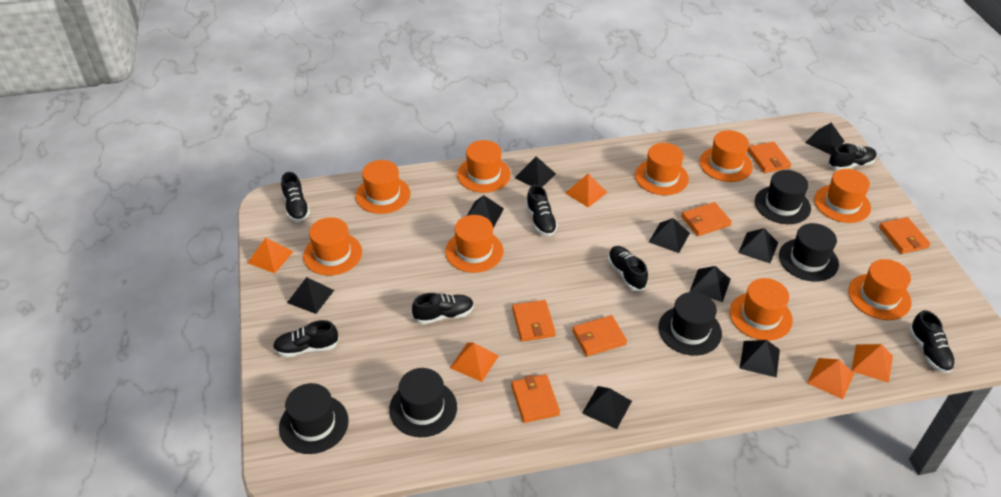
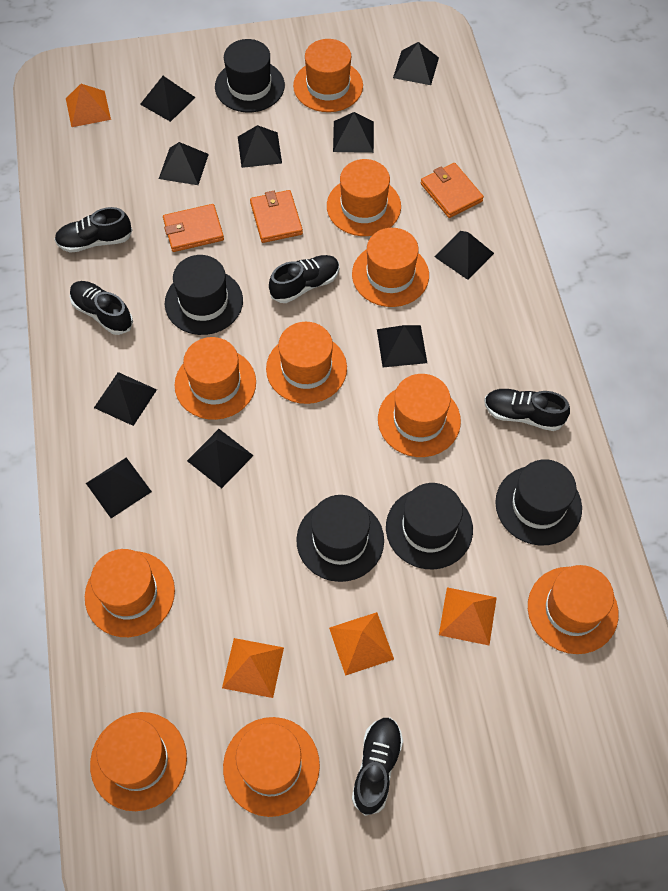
black pyramid: 9 -> 10
black shoe: 7 -> 5
orange hat: 9 -> 10
orange pyramid: 5 -> 4
orange wallet: 6 -> 3

